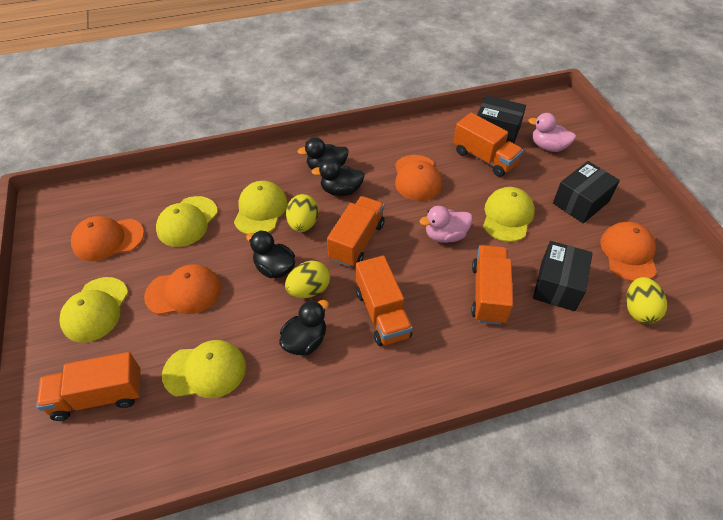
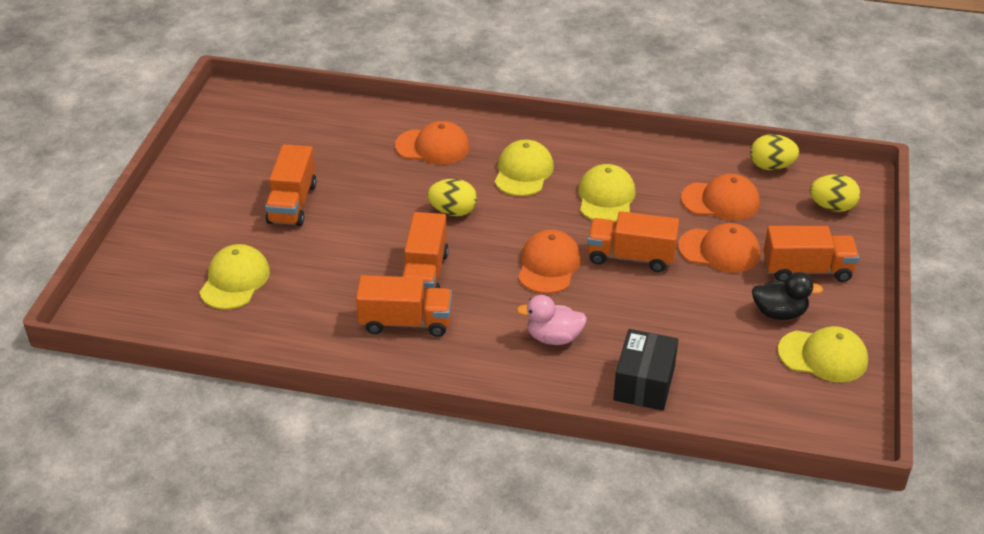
black box: 3 -> 1
black duck: 4 -> 1
pink duck: 2 -> 1
yellow cap: 5 -> 4

